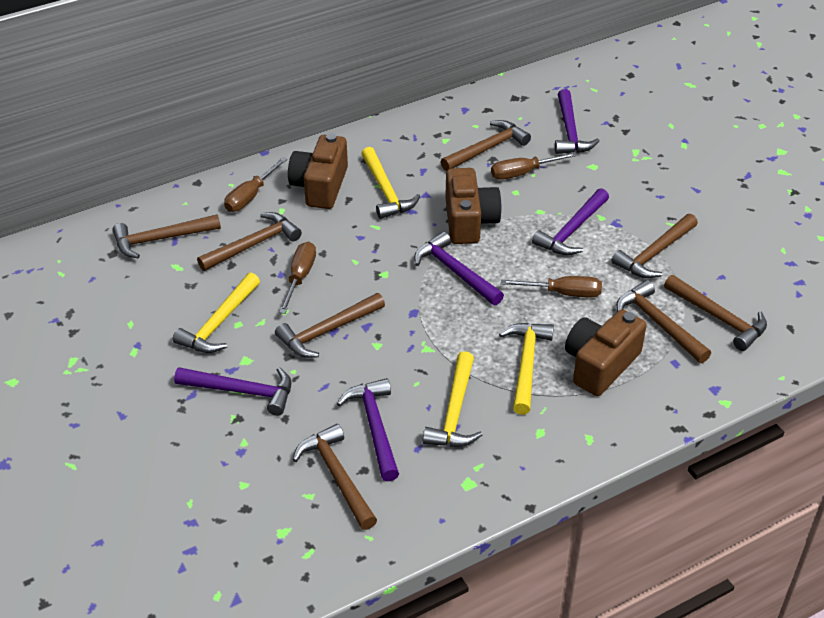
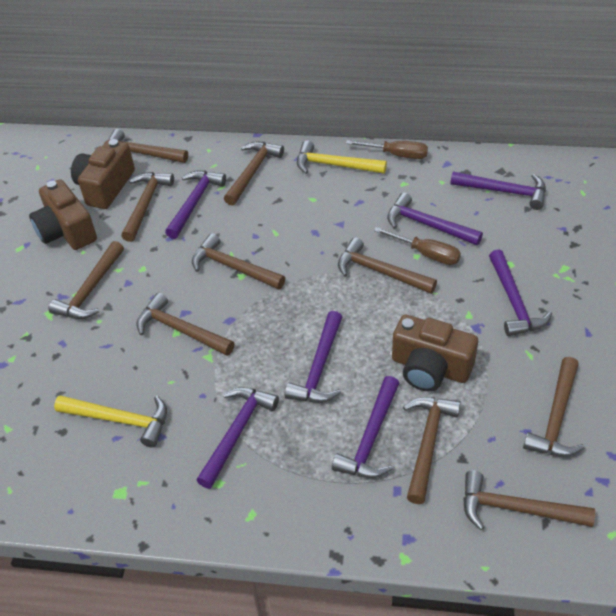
brown hammer: 8 -> 10
brown screwdriver: 4 -> 2
purple hammer: 5 -> 7
yellow hammer: 4 -> 2

